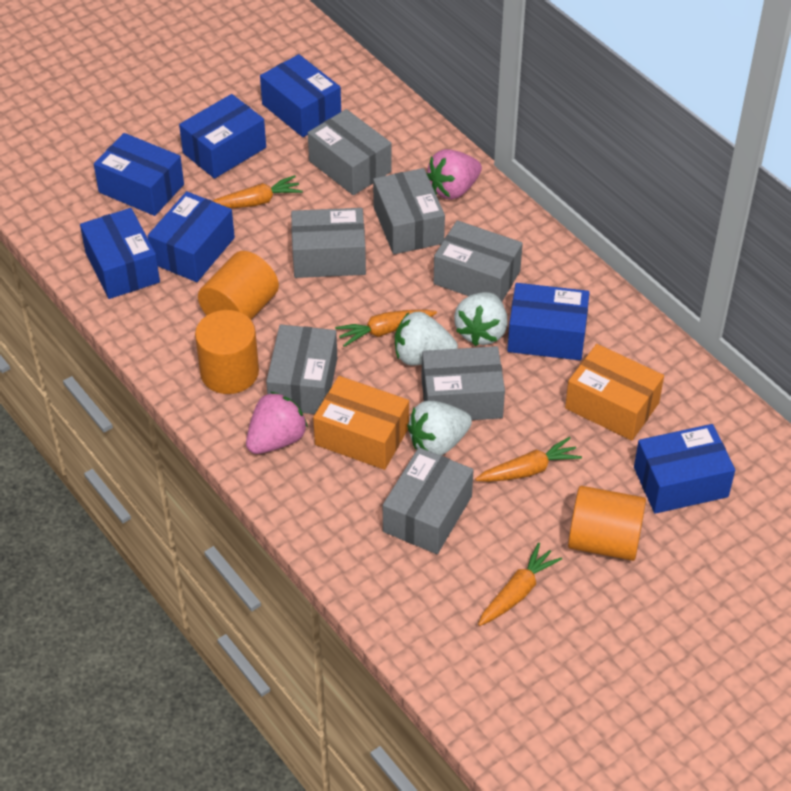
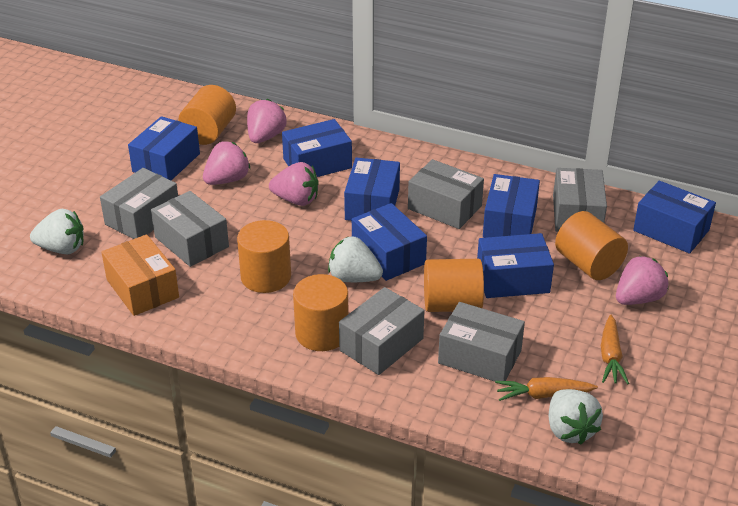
grey box: 7 -> 6
orange box: 2 -> 1
orange carrot: 4 -> 2
orange cylinder: 3 -> 5
pink strawberry: 2 -> 4

